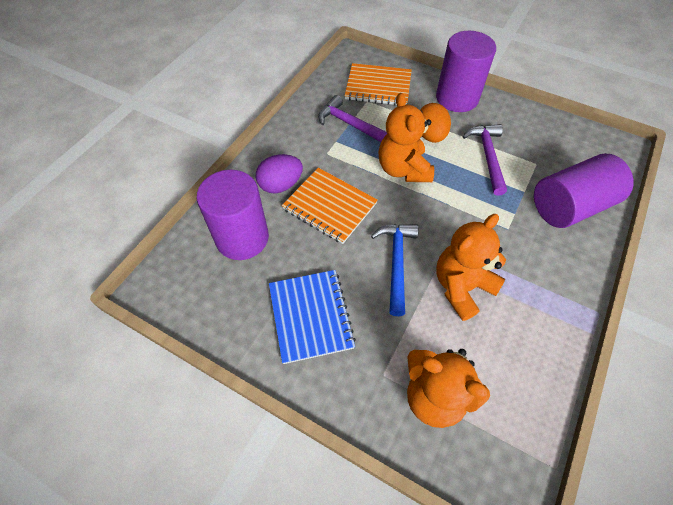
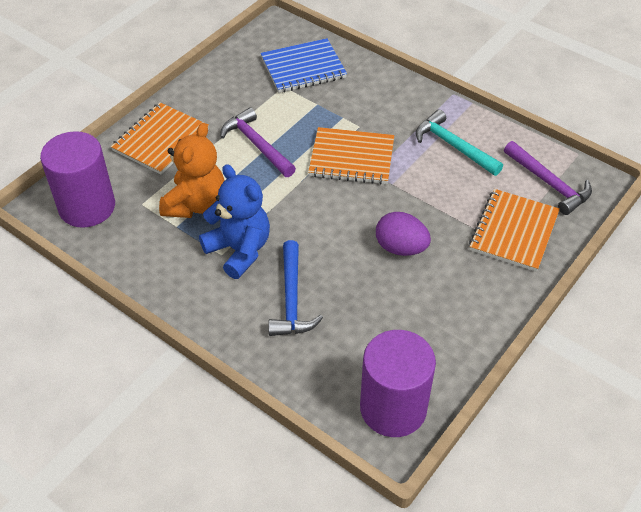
blue teddy bear: 0 -> 1
orange egg: 1 -> 0
orange notebook: 2 -> 3
orange teddy bear: 3 -> 1
purple cylinder: 3 -> 2
turquoise hammer: 0 -> 1

